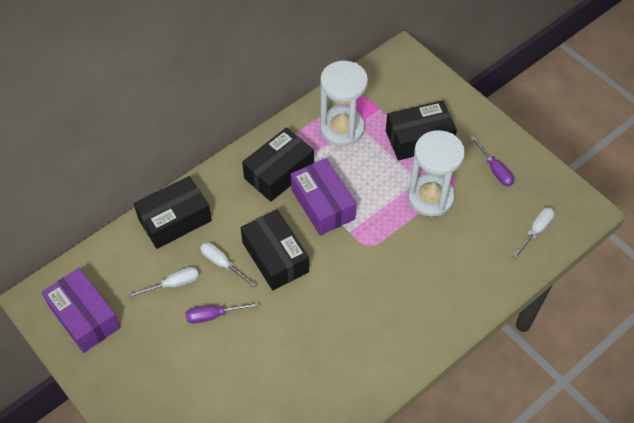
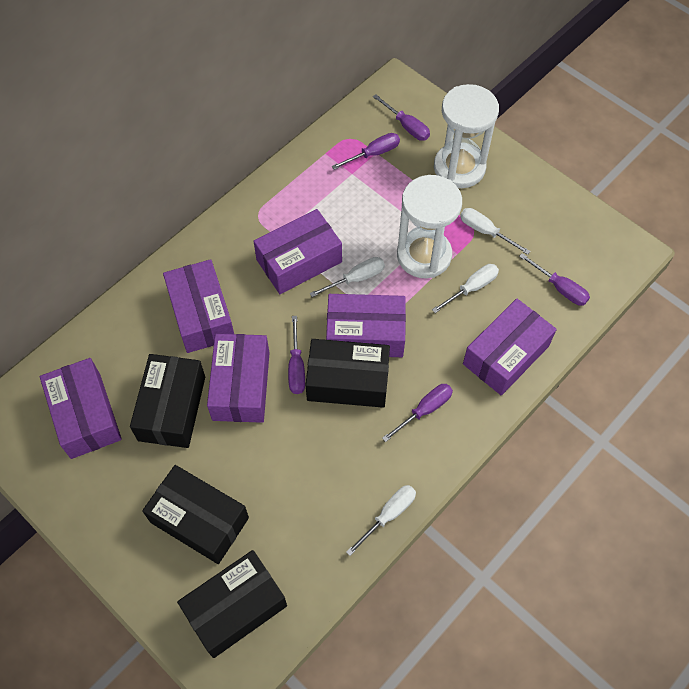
purple box: 2 -> 6
purple screwdriver: 2 -> 5
white screwdriver: 3 -> 4

